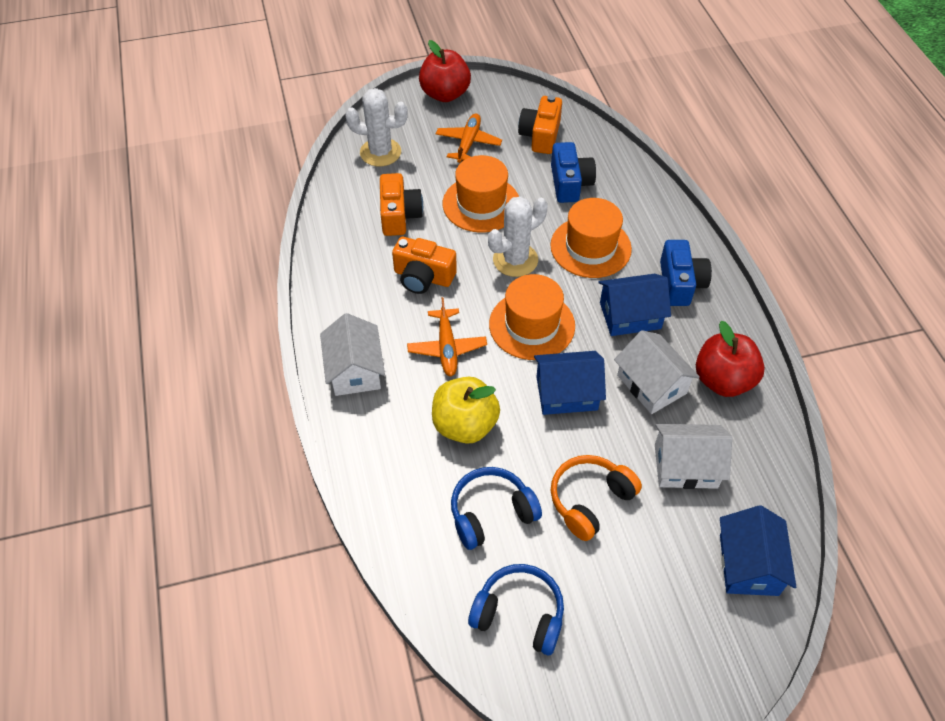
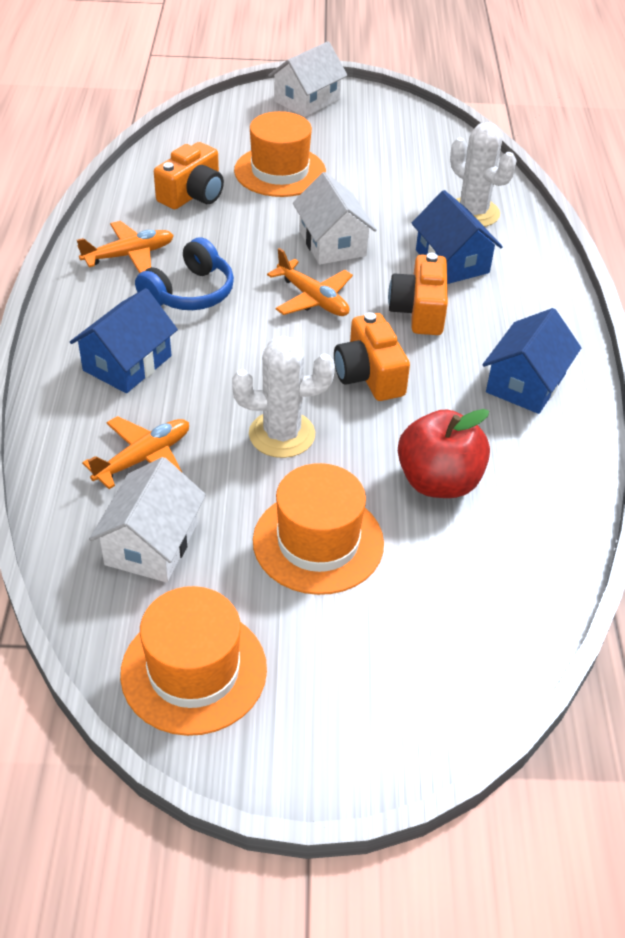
blue camera: 2 -> 0
blue headphones: 2 -> 1
orange headphones: 1 -> 0
orange plane: 2 -> 3
red apple: 2 -> 1
yellow apple: 1 -> 0

